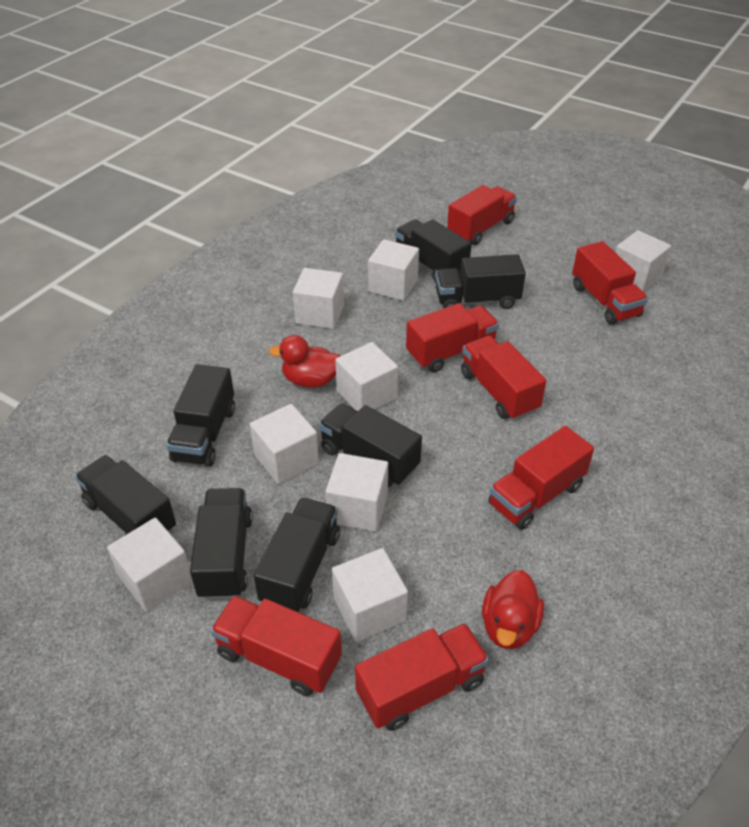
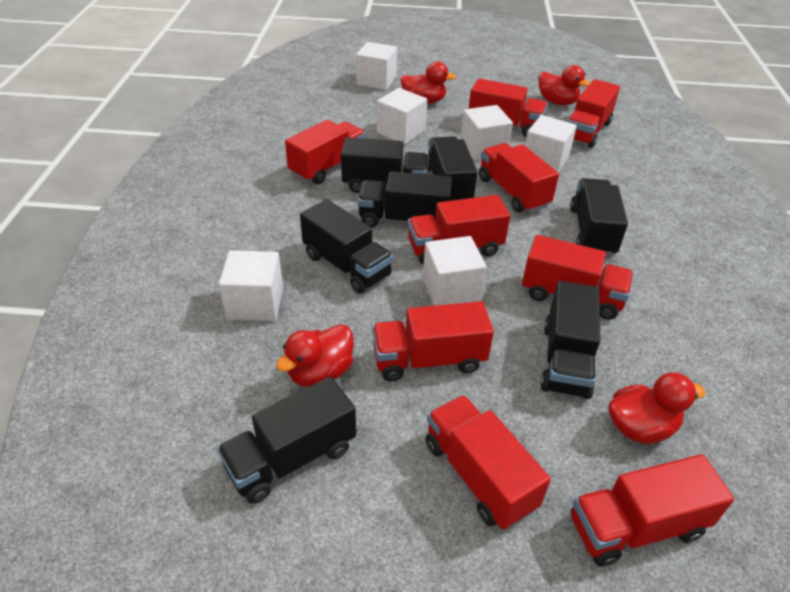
red duck: 2 -> 4
red truck: 7 -> 9
white cube: 8 -> 6

